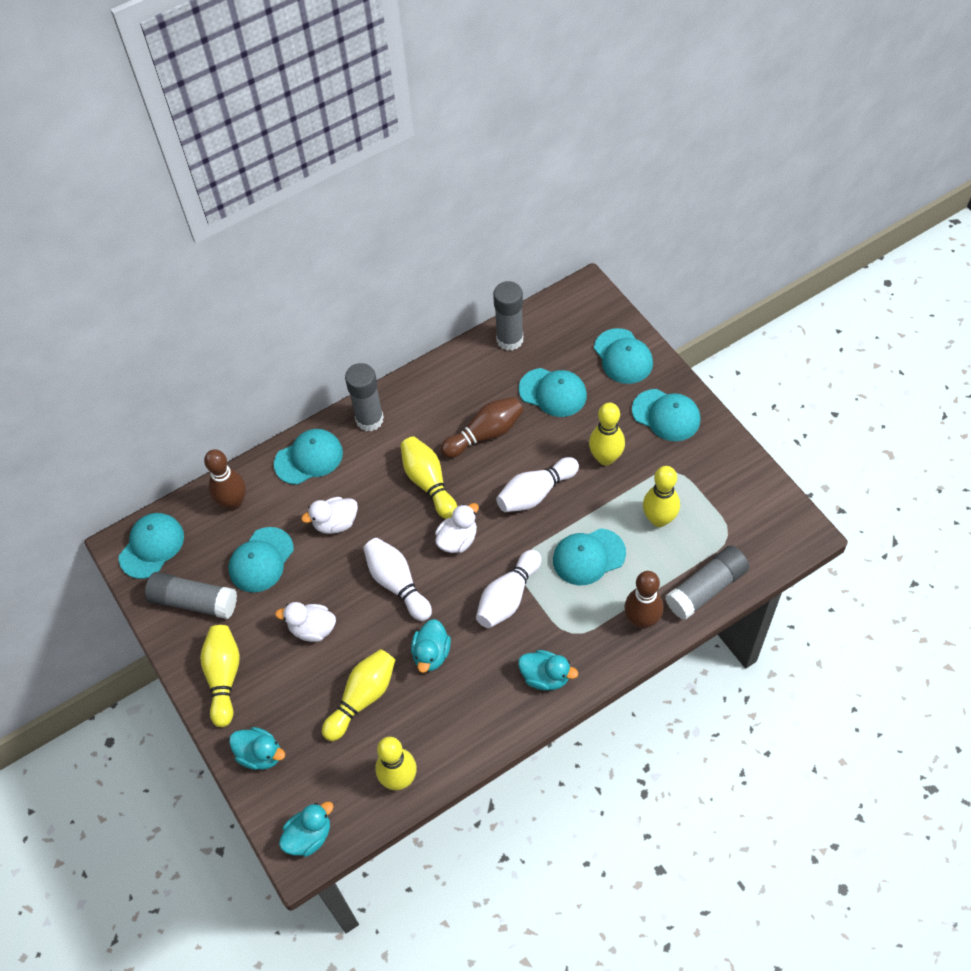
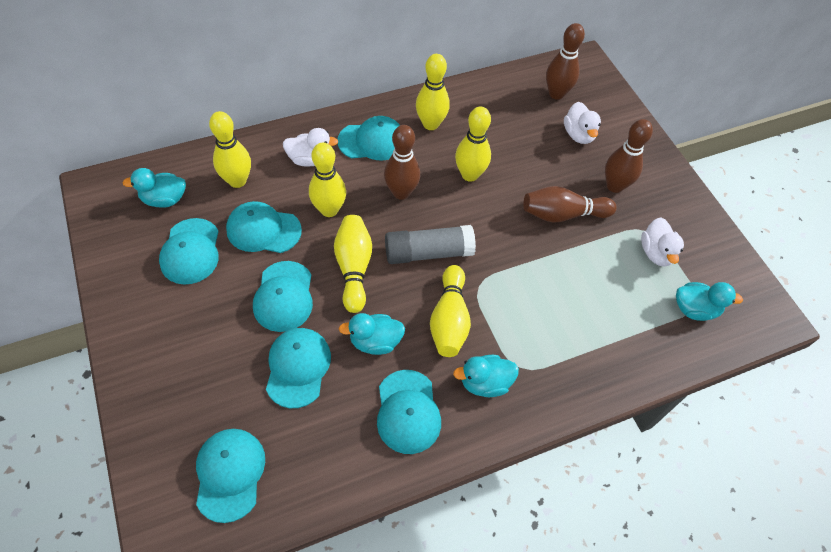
brown bowling pin: 3 -> 4
grey glue stick: 4 -> 1
white bowling pin: 3 -> 0

